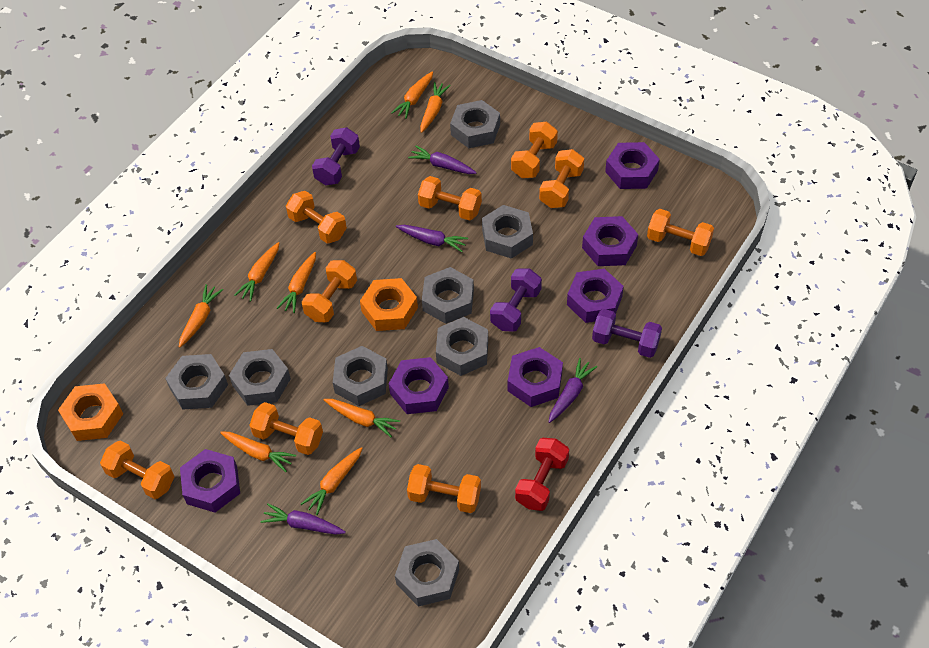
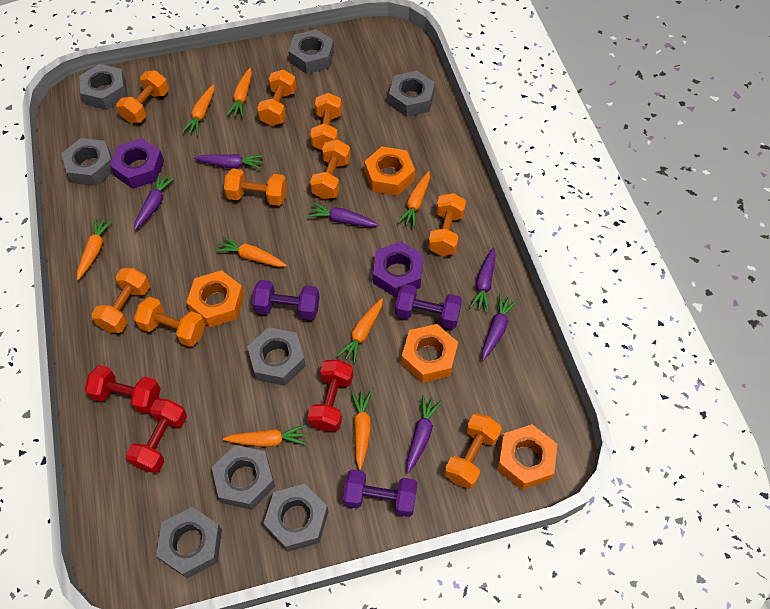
orange nut: 2 -> 4
purple carrot: 4 -> 6
purple nut: 6 -> 2
red dumbbell: 1 -> 3

